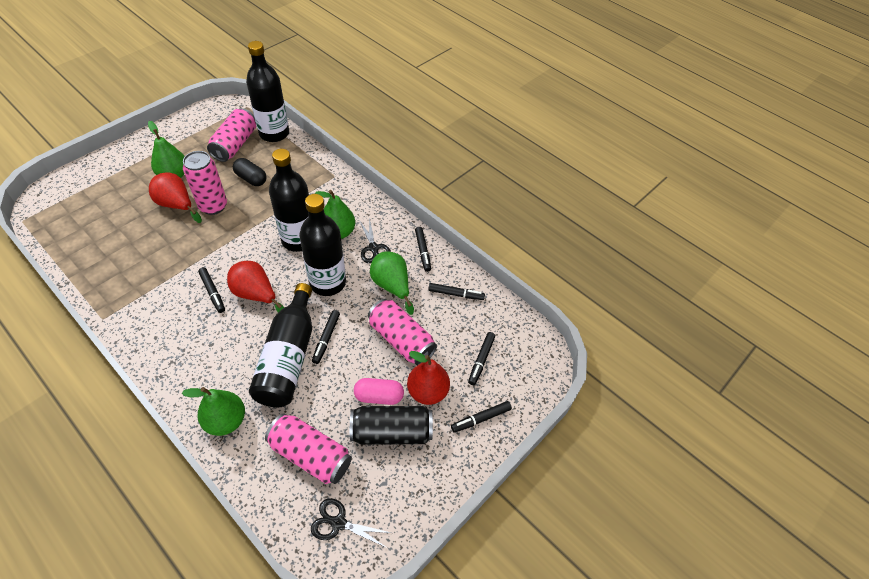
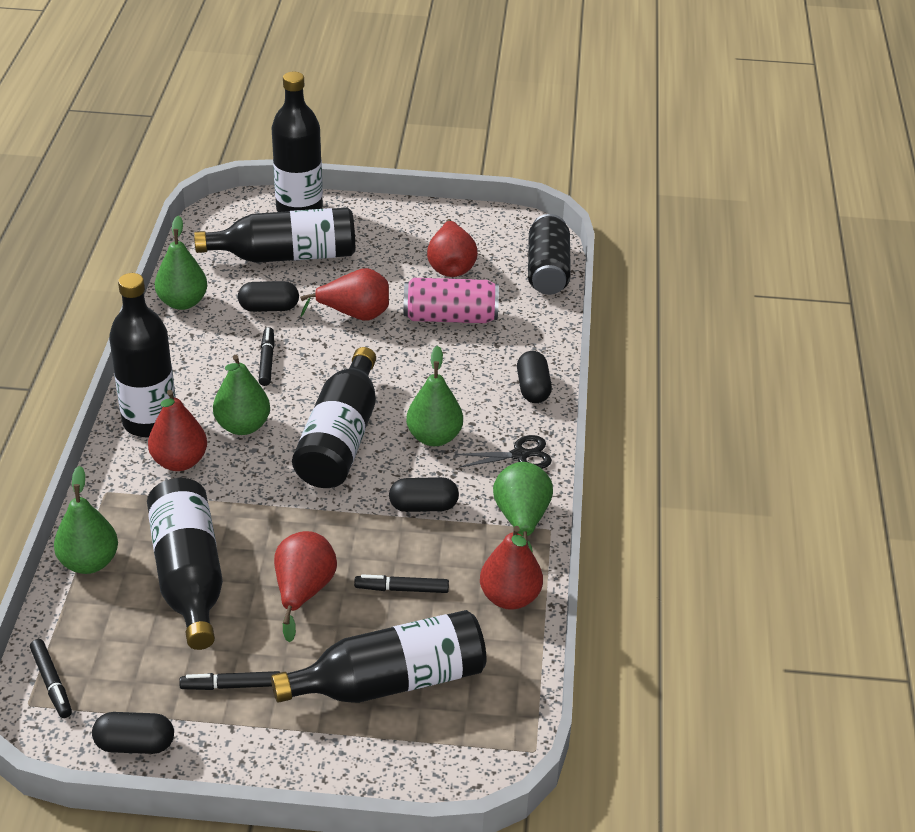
black bottle: 4 -> 6
black capsule: 1 -> 4
black marker: 6 -> 4
black scissors: 2 -> 1
green pear: 4 -> 5
pink can: 4 -> 1
pink capsule: 1 -> 0
red pear: 3 -> 5

